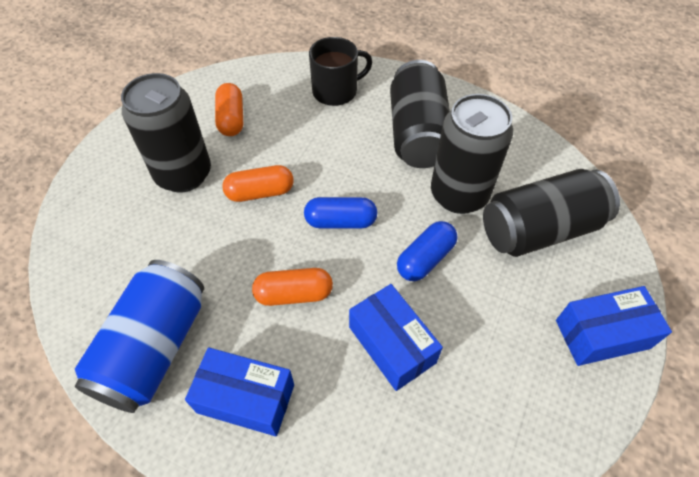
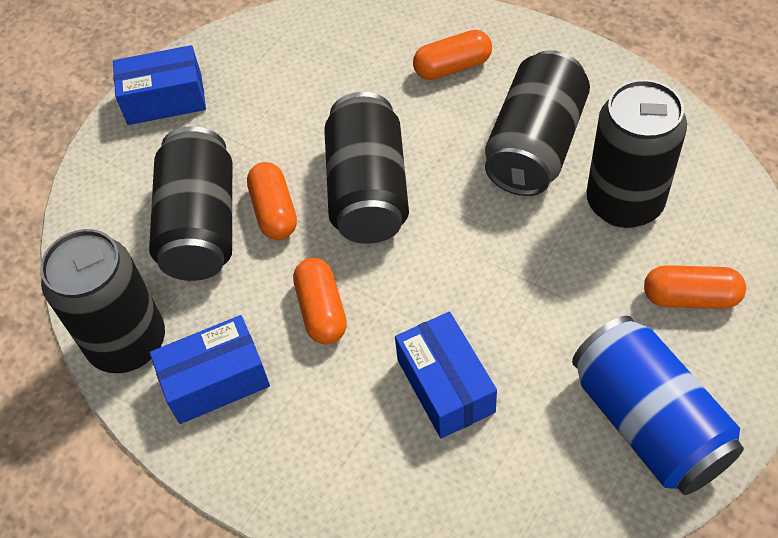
black can: 4 -> 5
black mug: 1 -> 0
blue capsule: 2 -> 0
orange capsule: 3 -> 4

